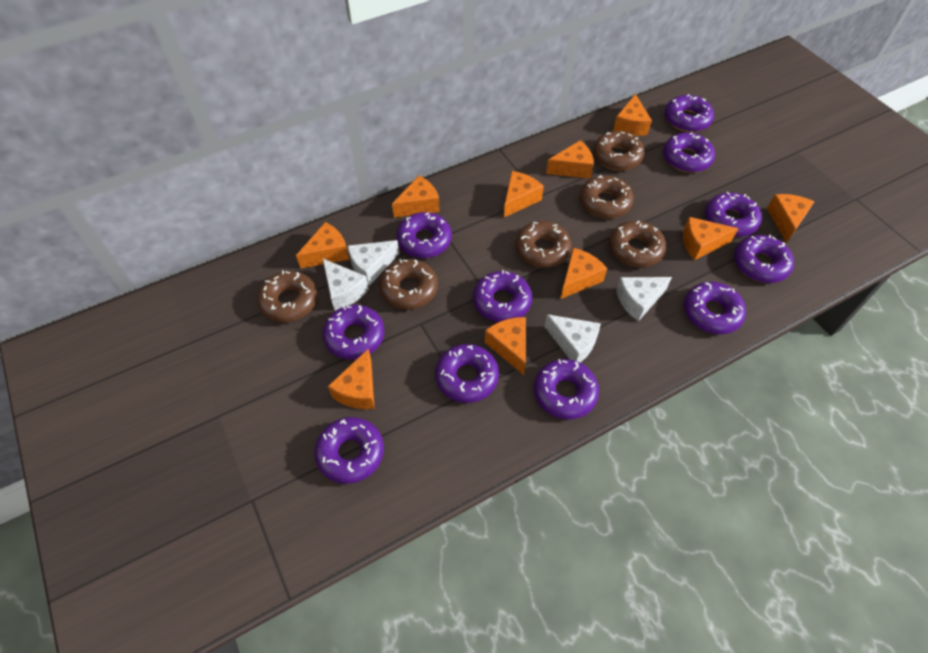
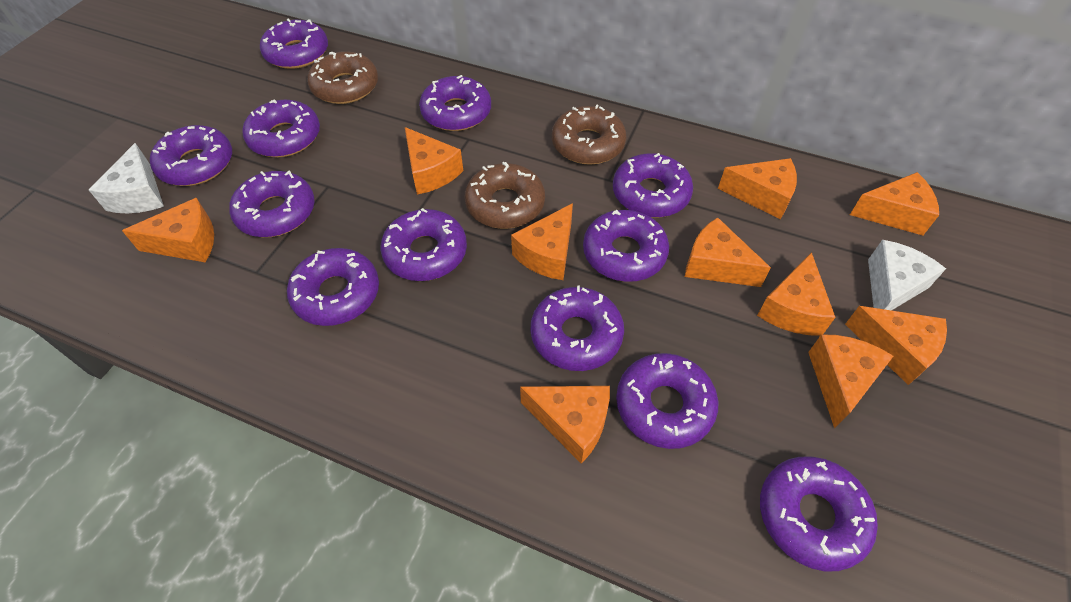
brown donut: 6 -> 3
purple donut: 11 -> 12
white cheese: 4 -> 2

